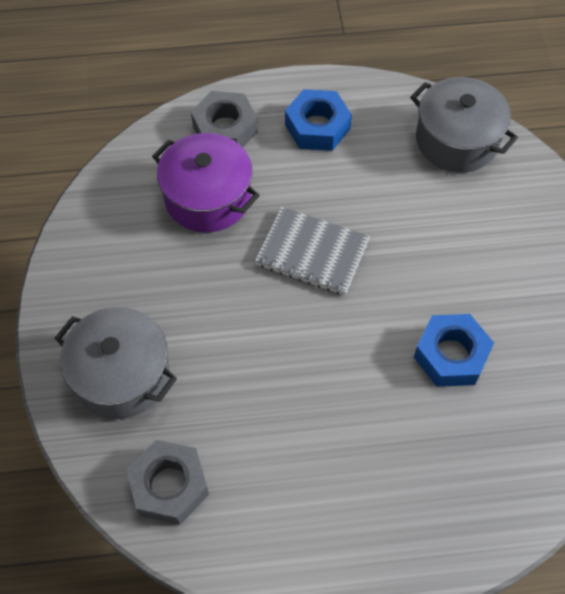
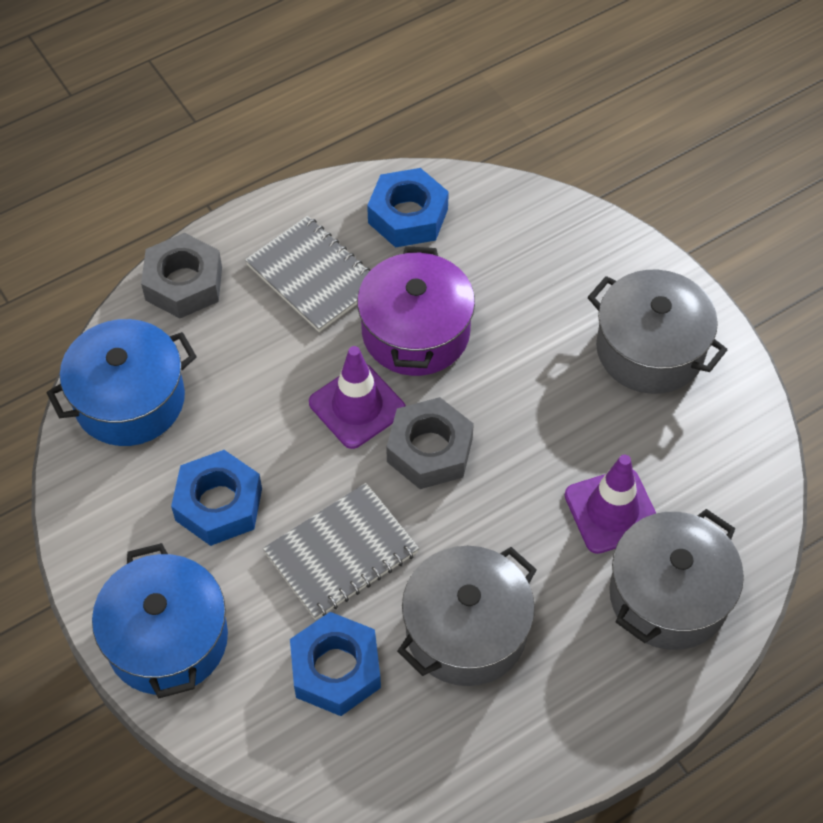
blue nut: 2 -> 3
blue pot: 0 -> 2
grey notebook: 1 -> 2
grey pot: 2 -> 3
purple traffic cone: 0 -> 2

